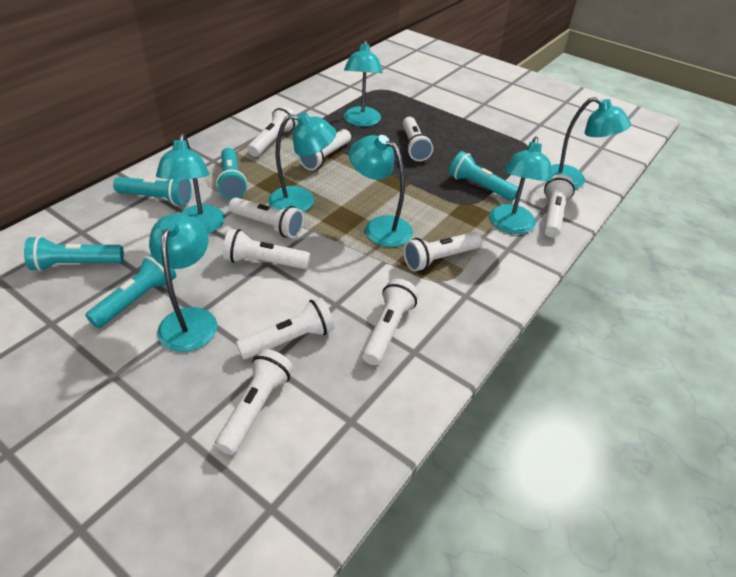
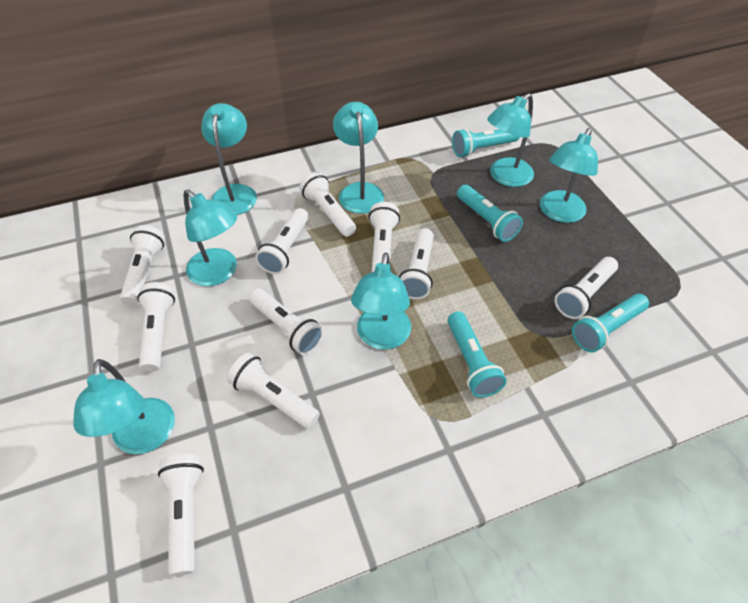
turquoise flashlight: 5 -> 4

